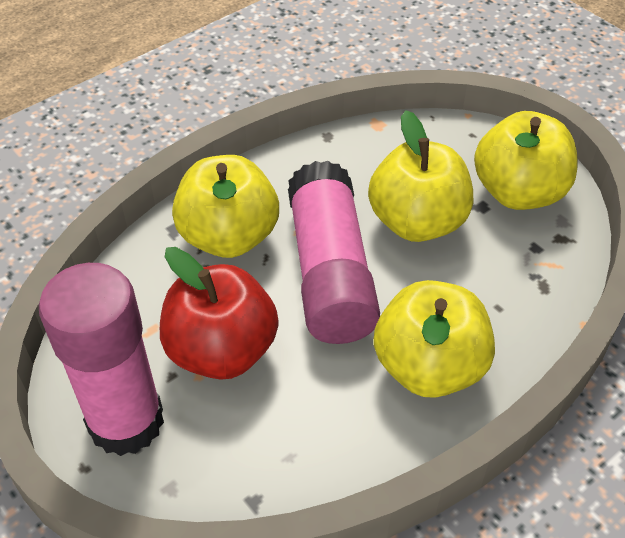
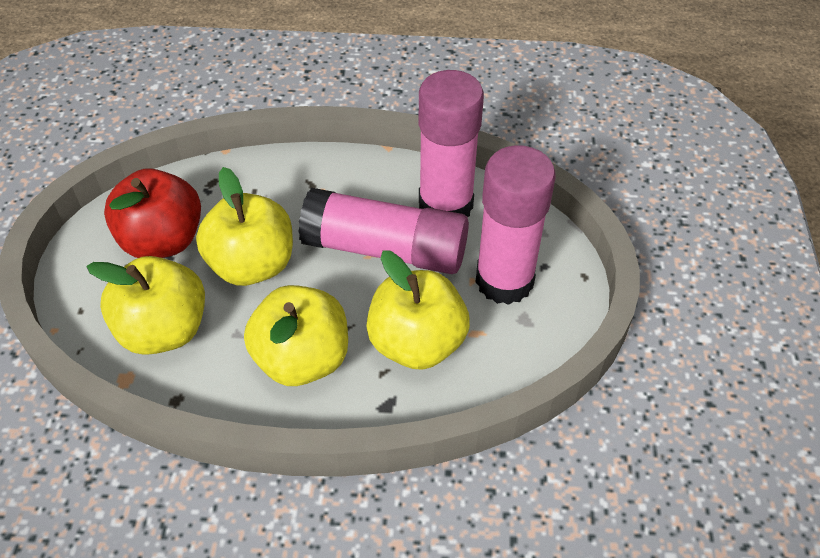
pink glue stick: 2 -> 3

